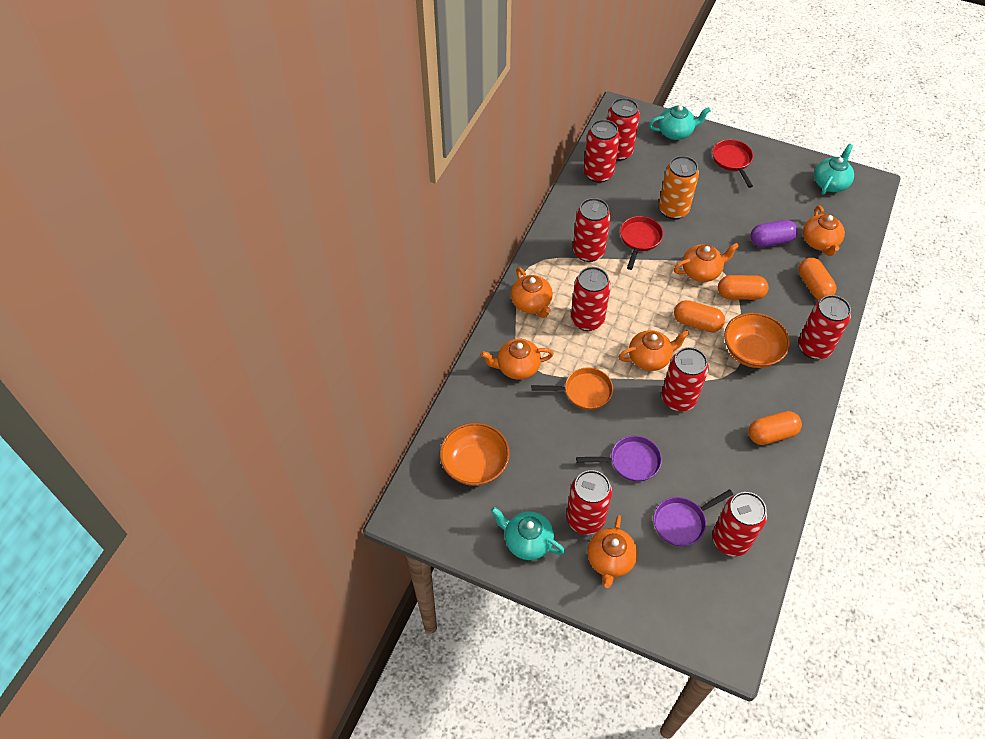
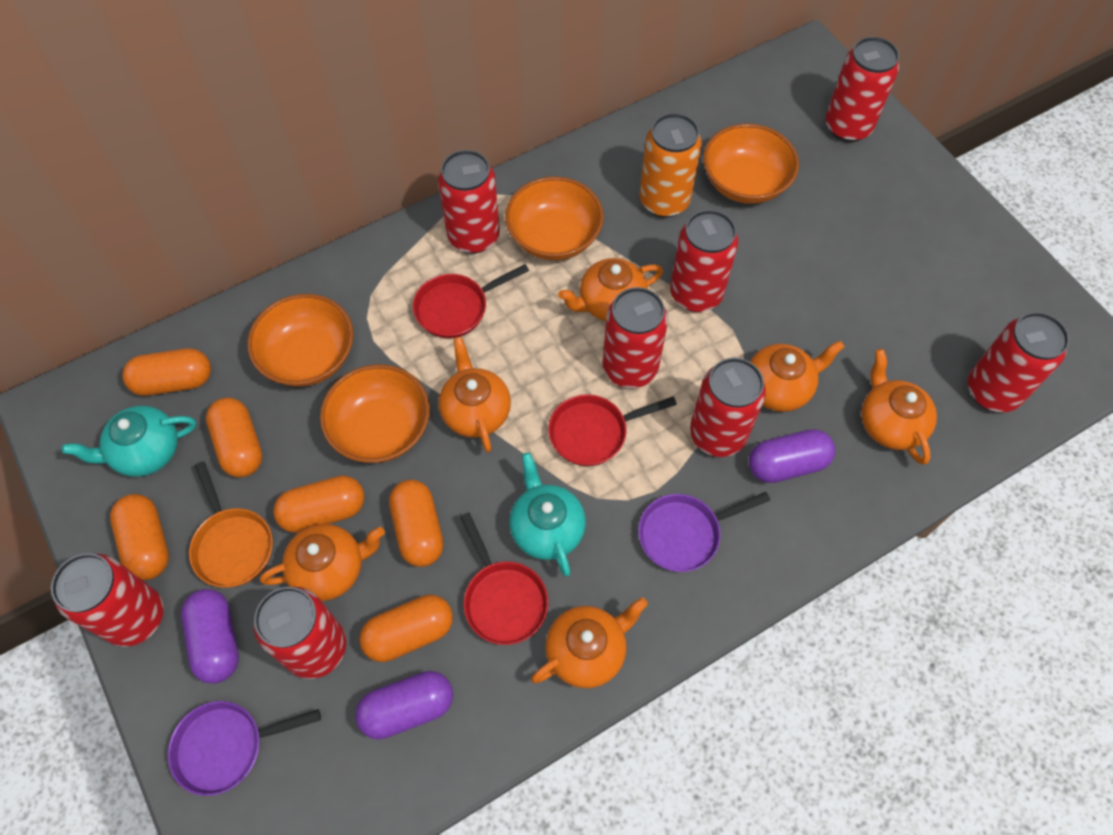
orange bowl: 2 -> 4
orange capsule: 4 -> 6
purple capsule: 1 -> 3
red pan: 2 -> 3
turquoise teapot: 3 -> 2

